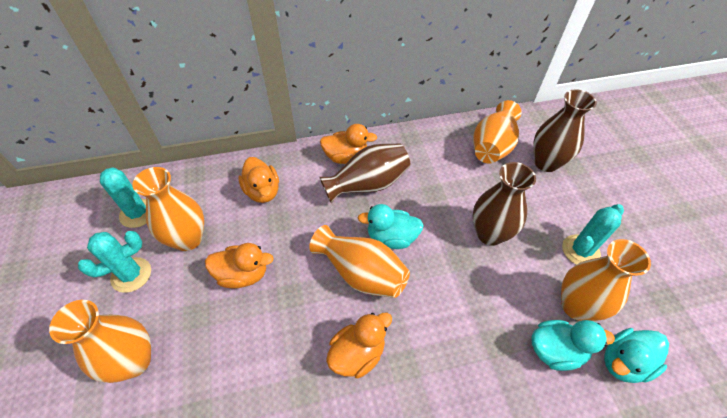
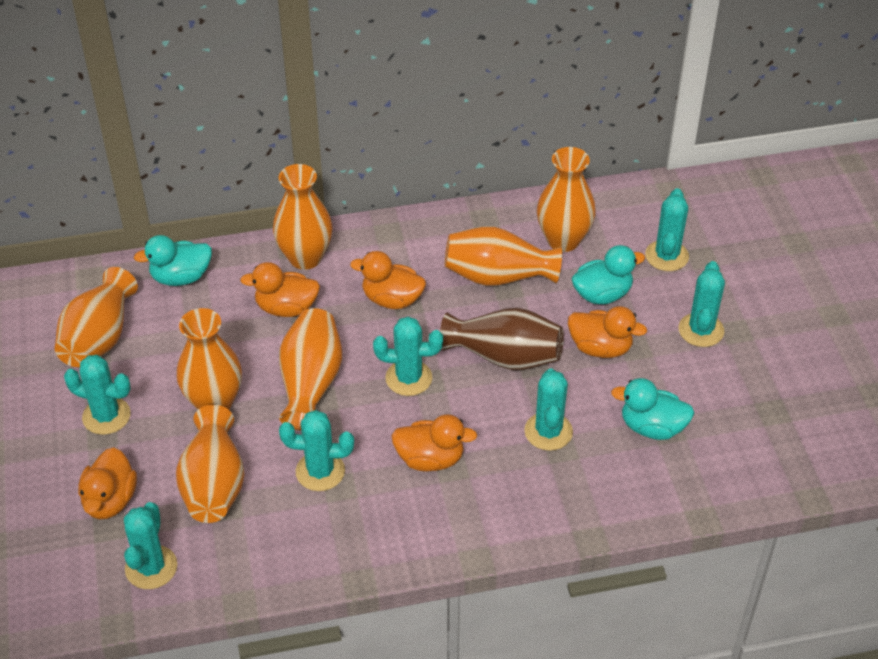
brown vase: 3 -> 1
orange duck: 4 -> 5
orange vase: 5 -> 7
turquoise cactus: 3 -> 7

